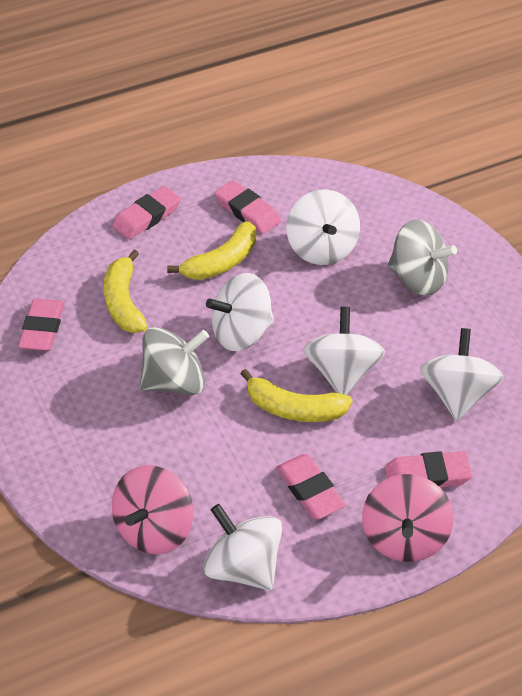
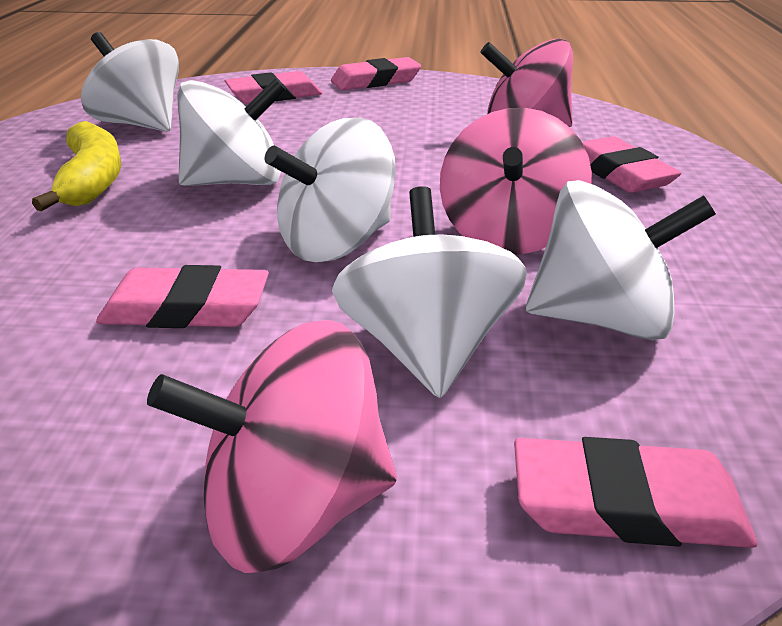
grey spinning top: 2 -> 0
pink spinning top: 2 -> 3
yellow banana: 3 -> 1

